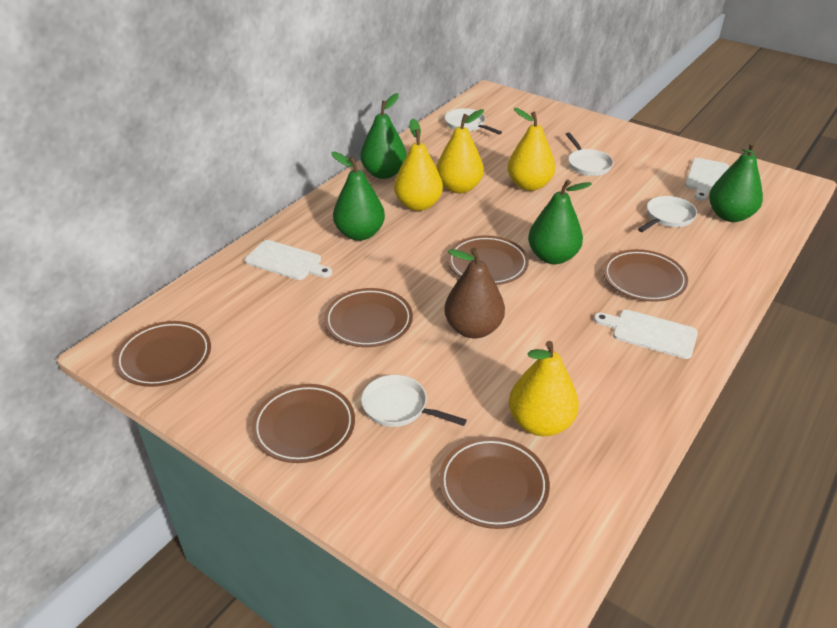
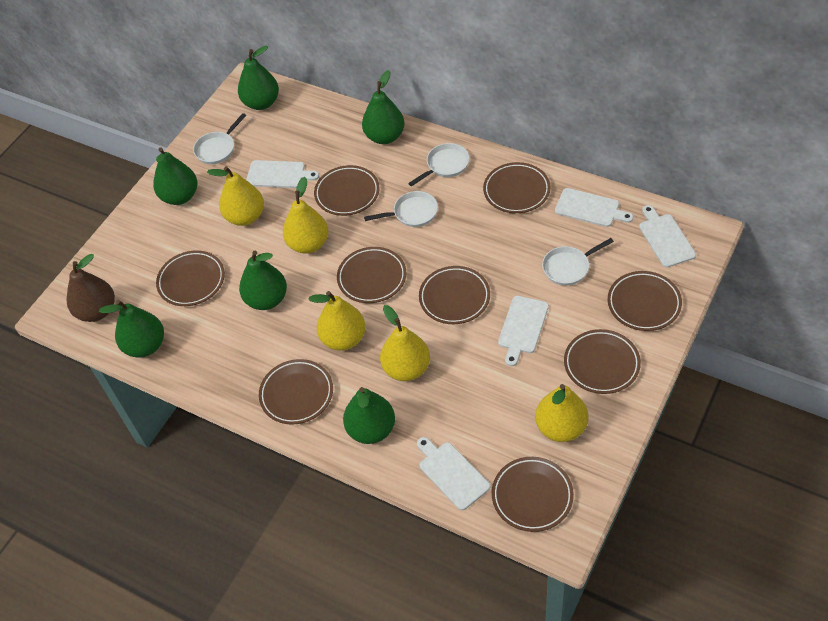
brown plate: 6 -> 9
green pear: 4 -> 6
white cutting board: 3 -> 5
yellow pear: 4 -> 5

